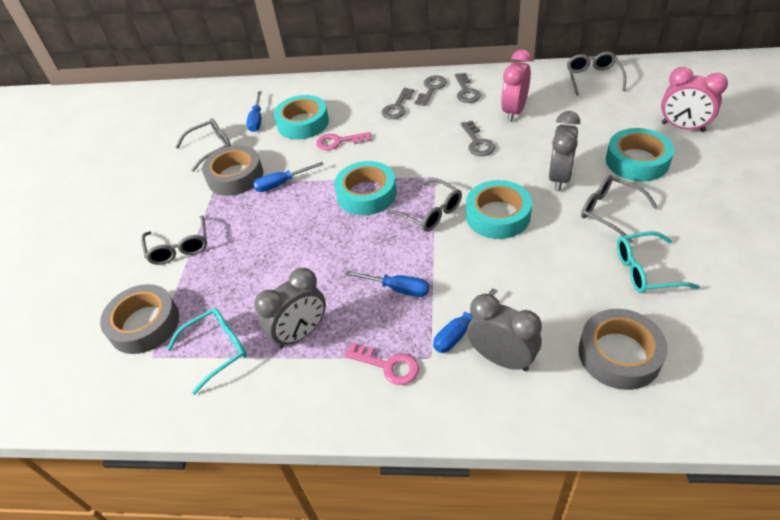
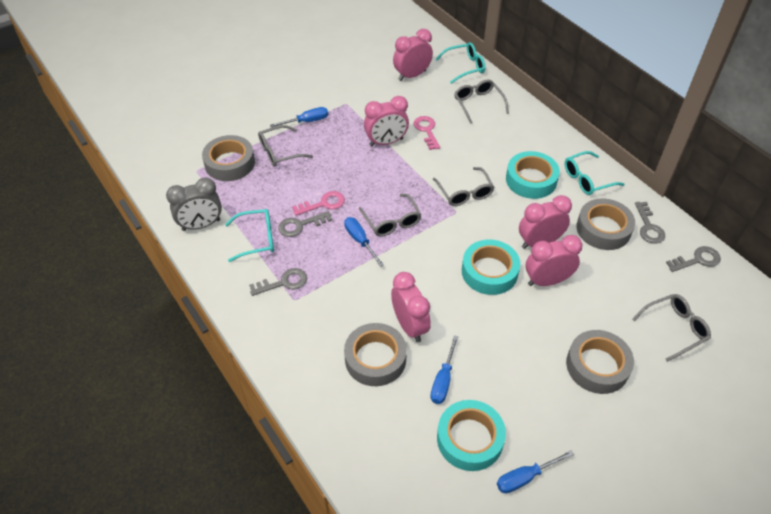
grey clock: 3 -> 1
grey tape: 3 -> 4
pink clock: 2 -> 5
turquoise glasses: 2 -> 3
turquoise tape: 4 -> 3

